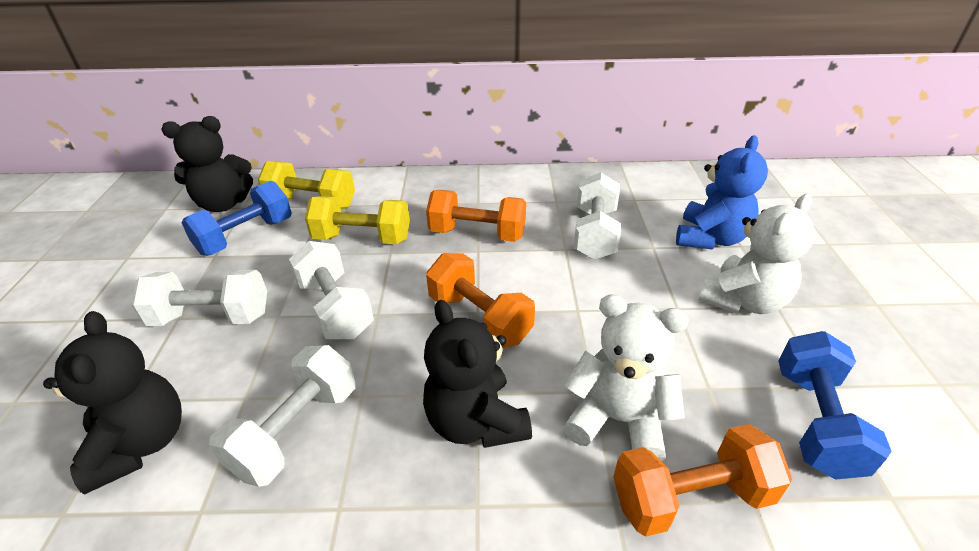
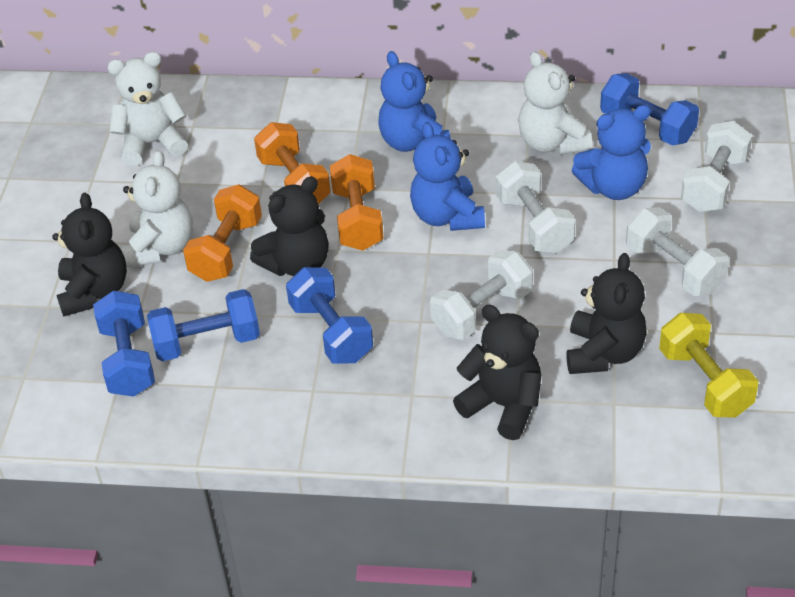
black teddy bear: 3 -> 4
blue dumbbell: 2 -> 4
blue teddy bear: 1 -> 3
white teddy bear: 2 -> 3
yellow dumbbell: 2 -> 1

